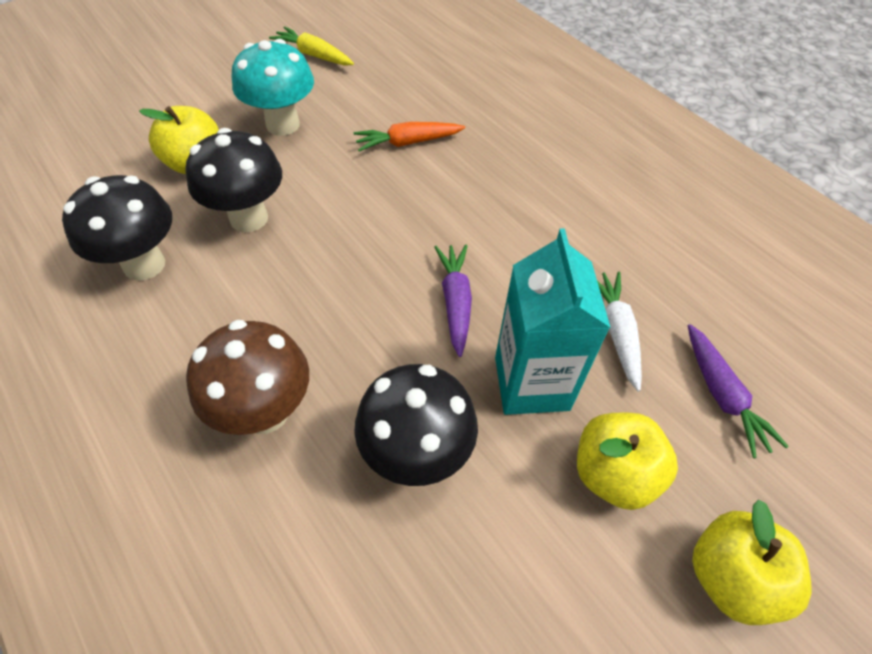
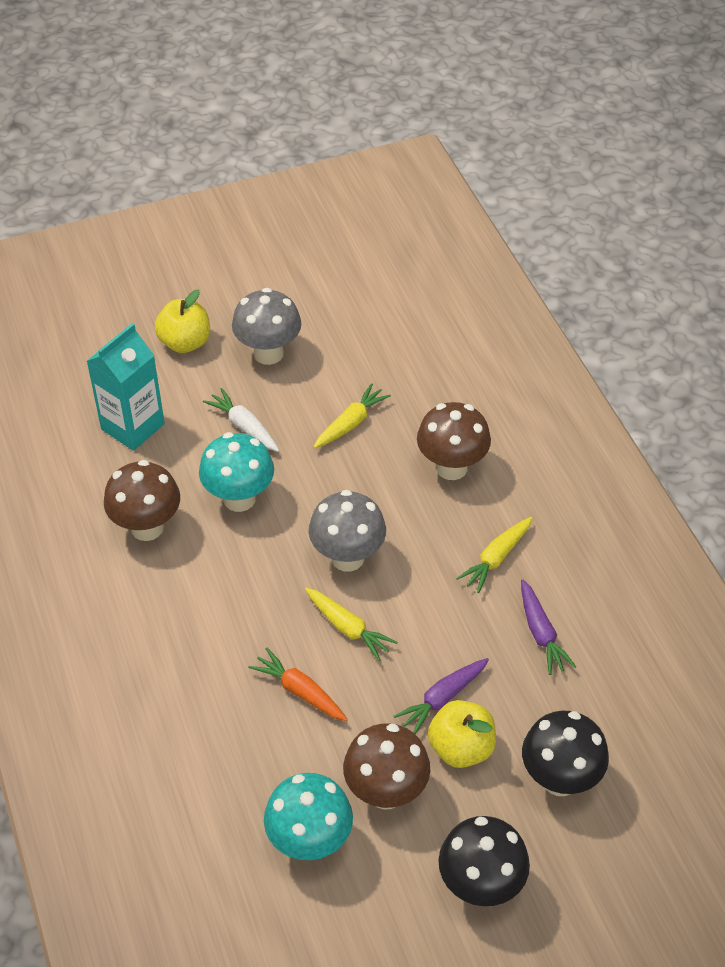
black mushroom: 3 -> 2
brown mushroom: 1 -> 3
grey mushroom: 0 -> 2
turquoise mushroom: 1 -> 2
yellow apple: 3 -> 2
yellow carrot: 1 -> 3

